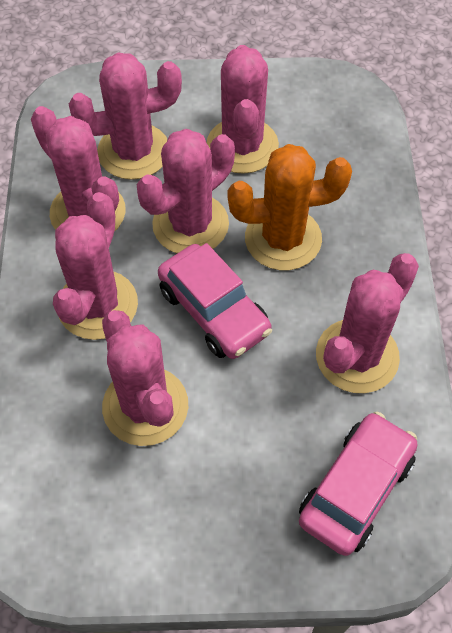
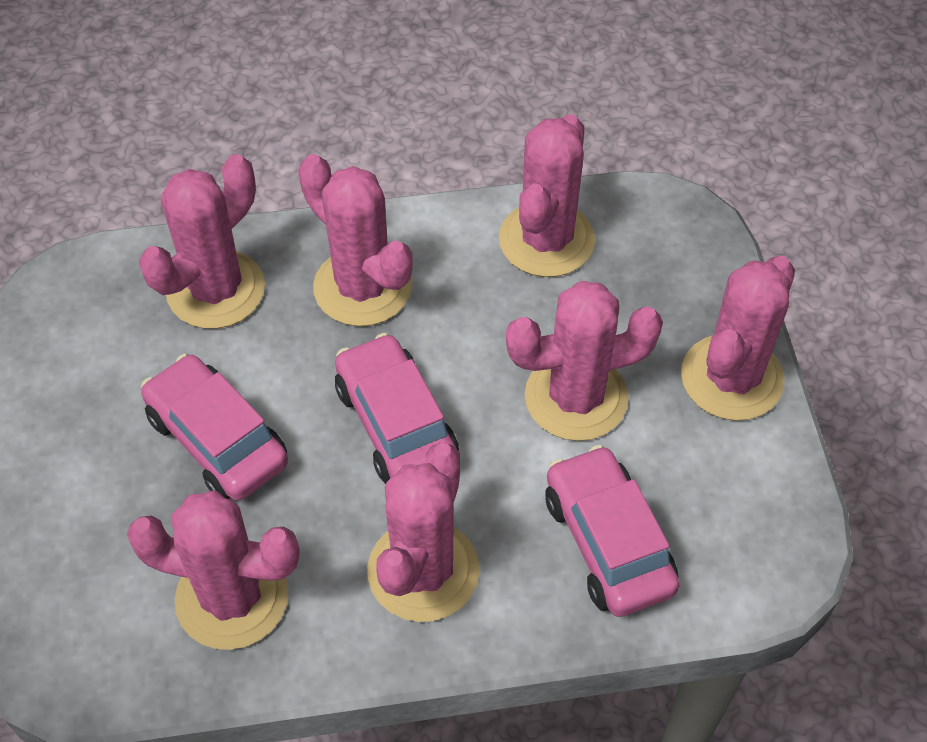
orange cactus: 1 -> 0
pink car: 2 -> 3

